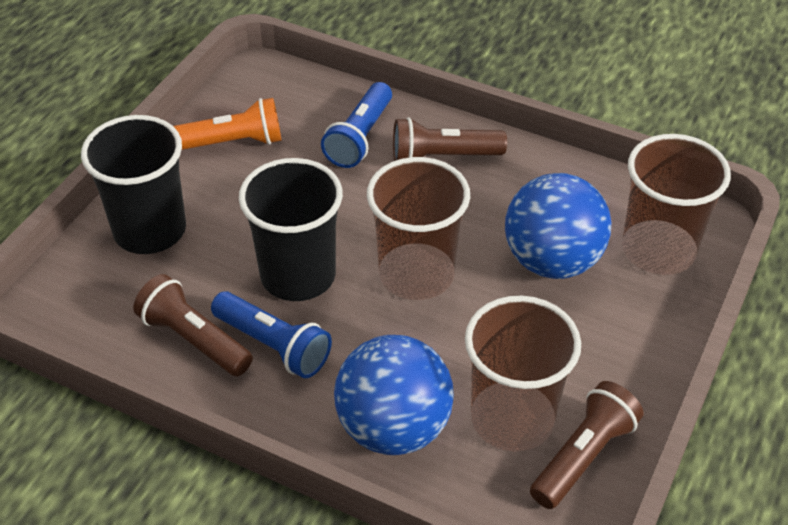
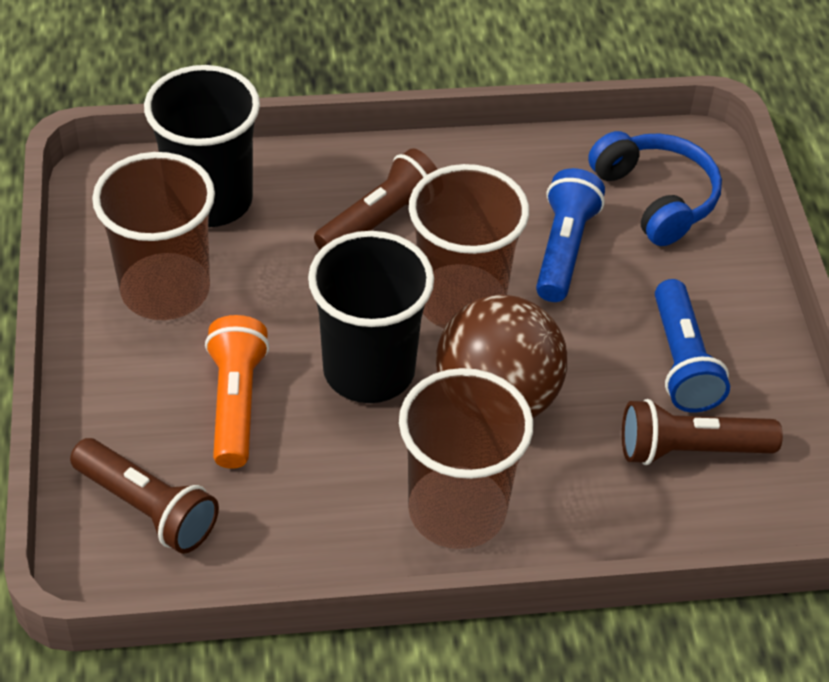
blue ball: 2 -> 0
blue headphones: 0 -> 1
brown ball: 0 -> 1

